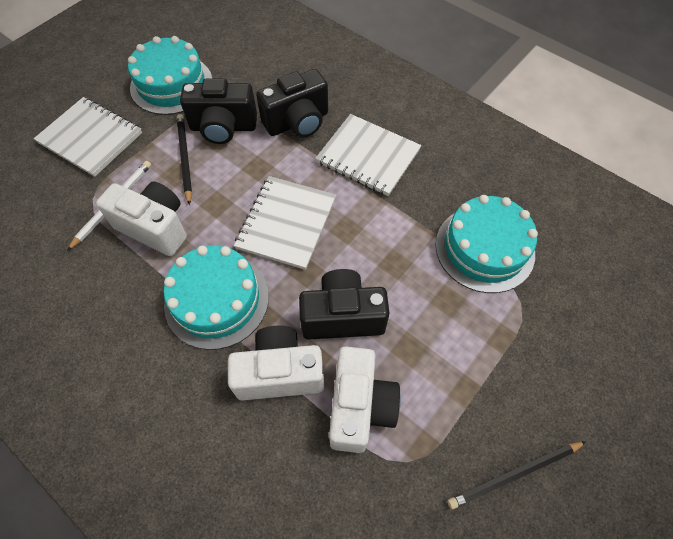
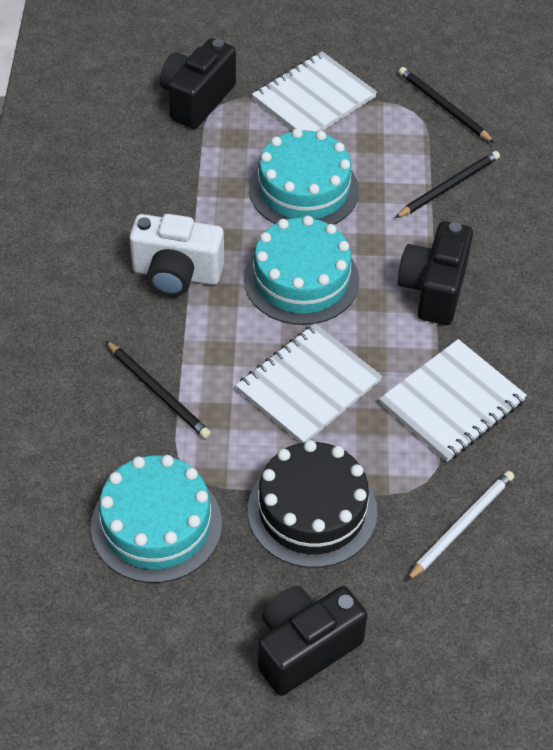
black cake: 0 -> 1
black pencil: 2 -> 3
white camera: 3 -> 1

